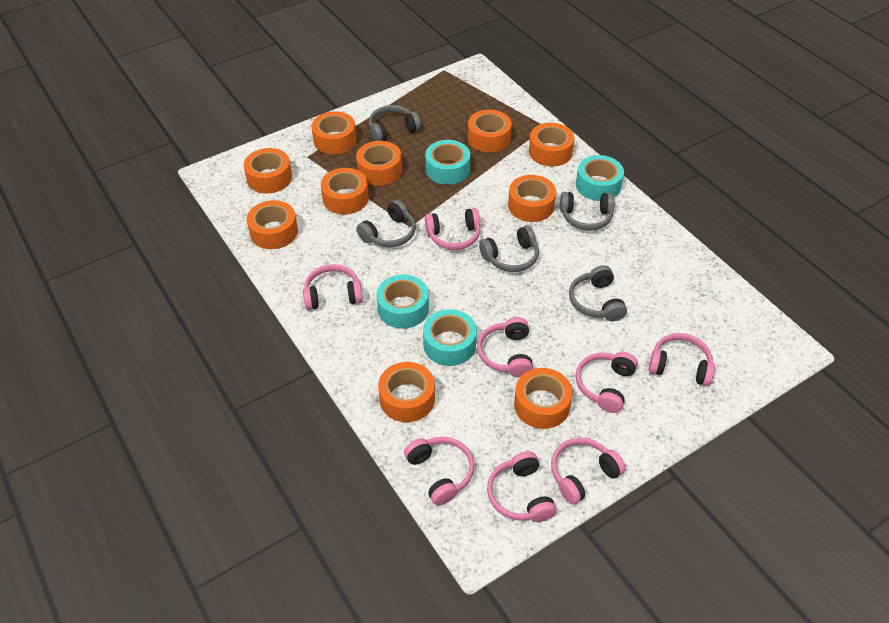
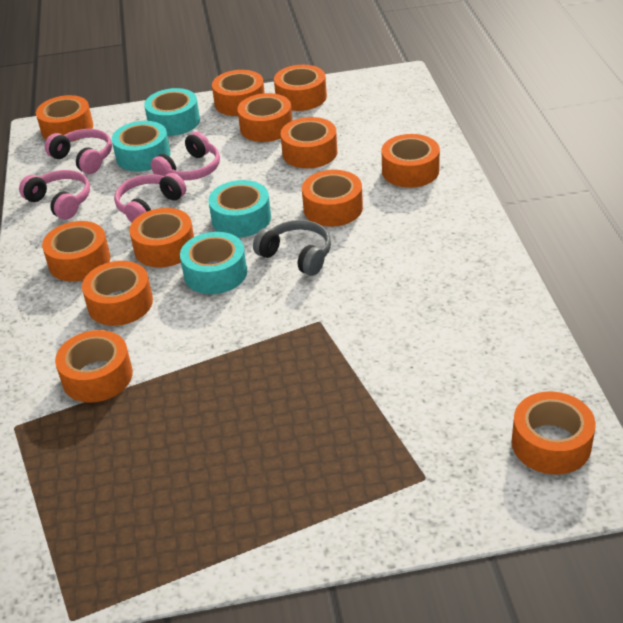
grey headphones: 5 -> 1
orange tape: 10 -> 12
pink headphones: 8 -> 4

